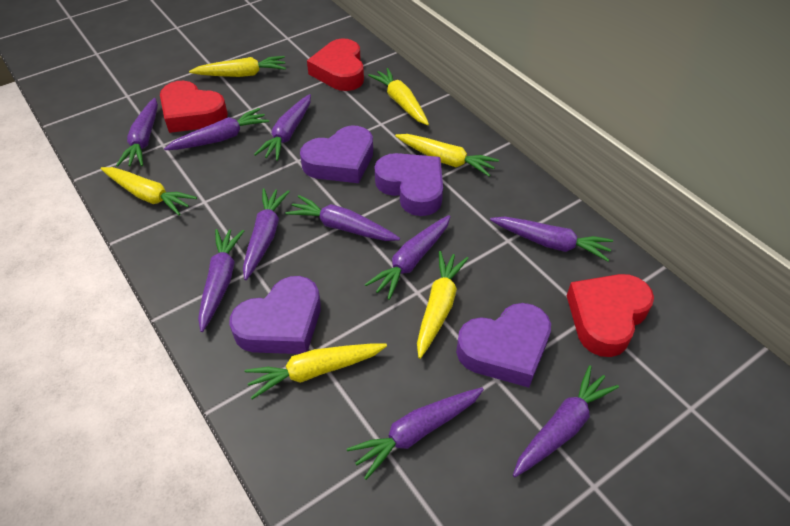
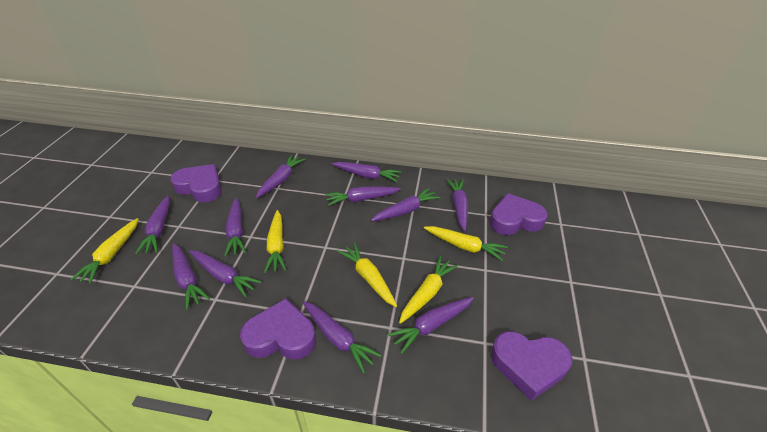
purple carrot: 10 -> 11
red heart: 3 -> 0
yellow carrot: 6 -> 5

